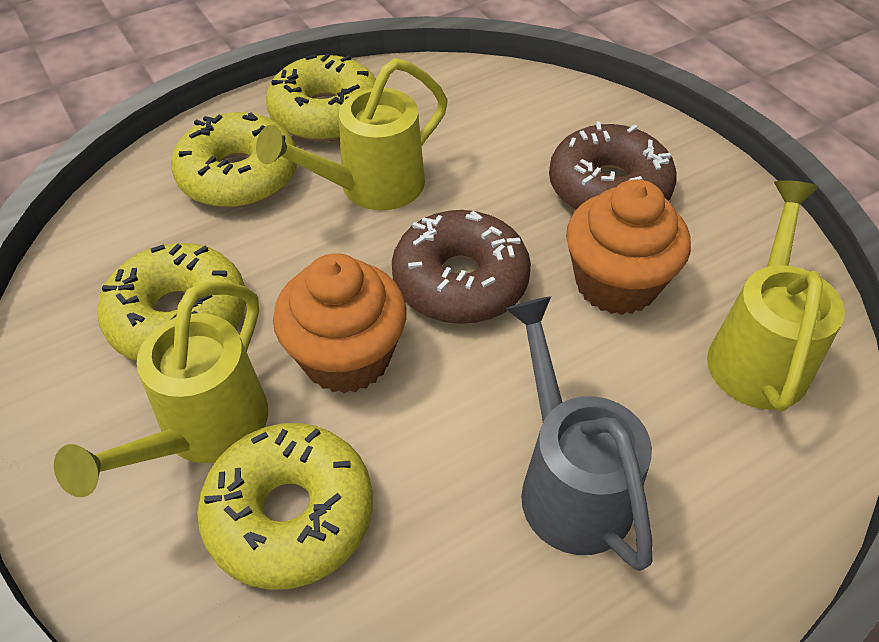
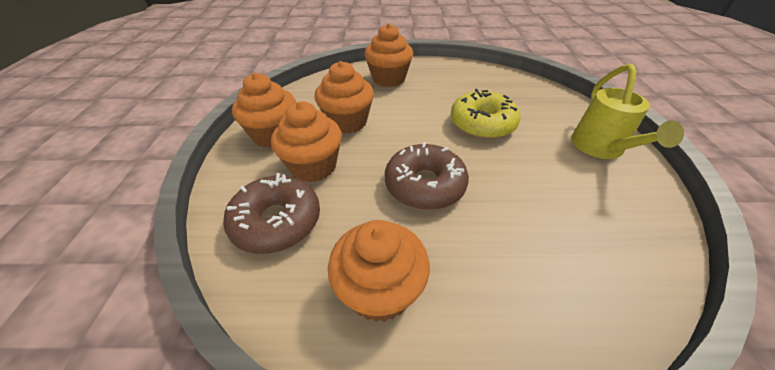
grey watering can: 1 -> 0
orange cupcake: 2 -> 5
yellow donut: 4 -> 1
yellow watering can: 3 -> 1

